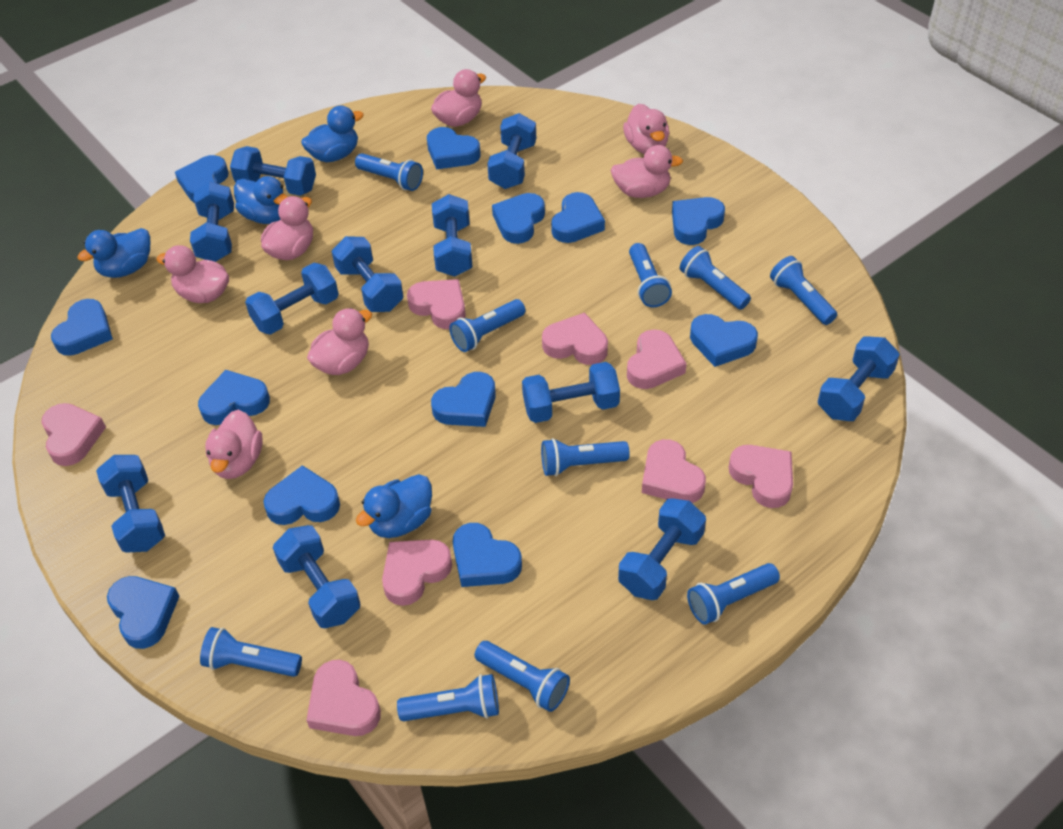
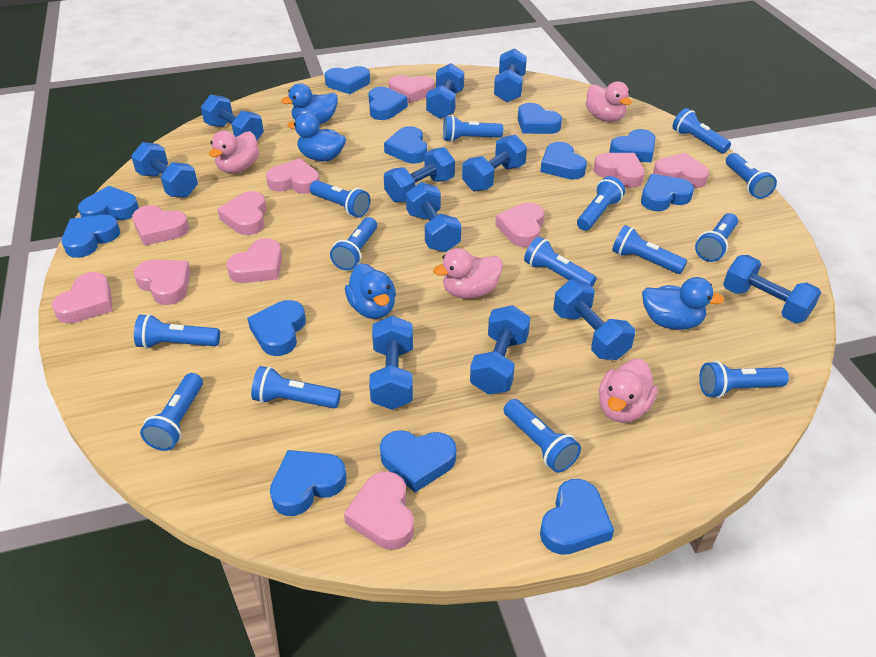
blue flashlight: 10 -> 14
blue heart: 12 -> 13
pink duck: 7 -> 4
pink heart: 8 -> 11

